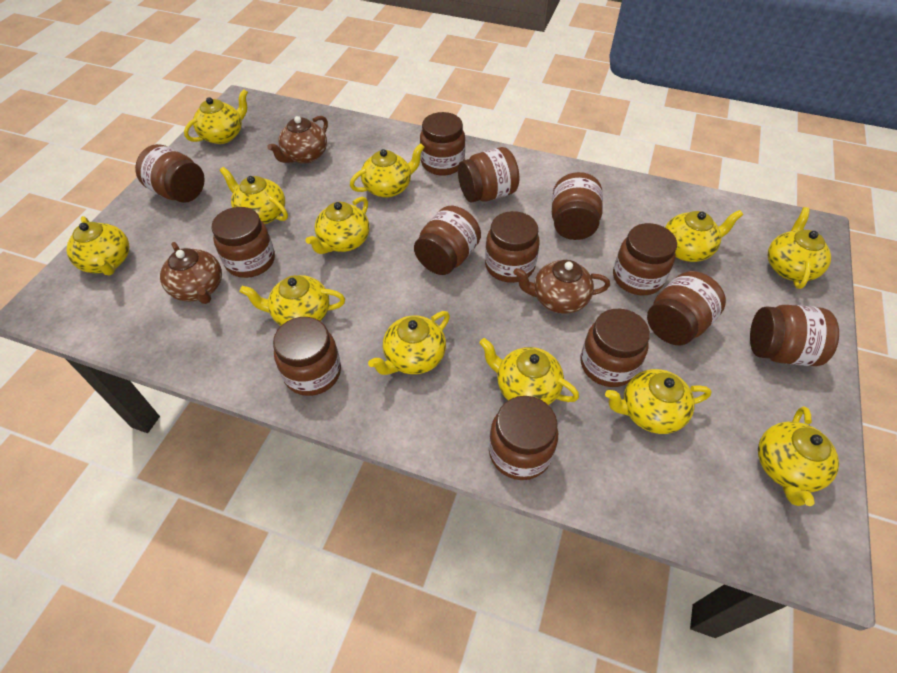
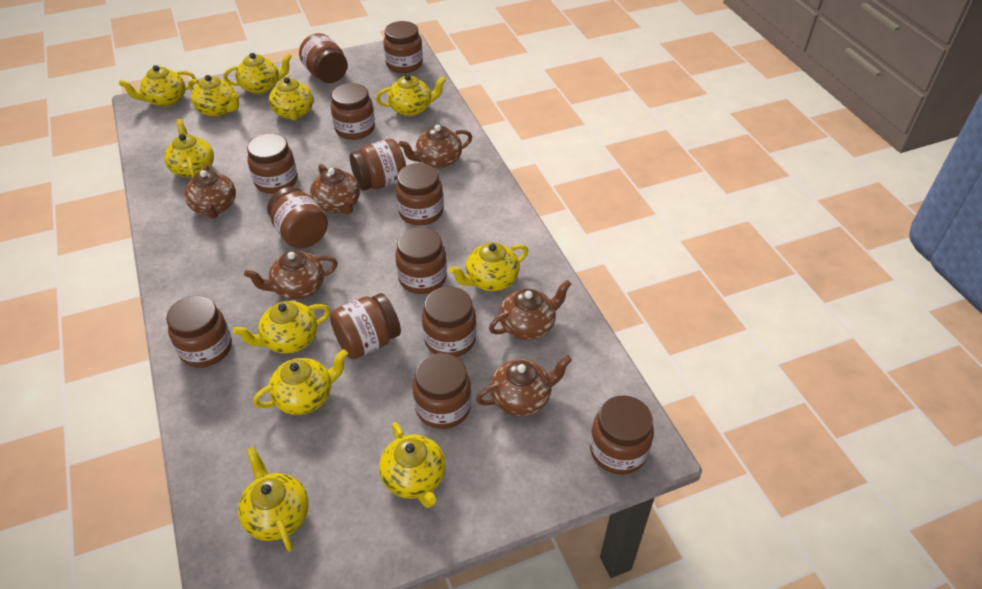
brown teapot: 3 -> 6
yellow teapot: 12 -> 11

